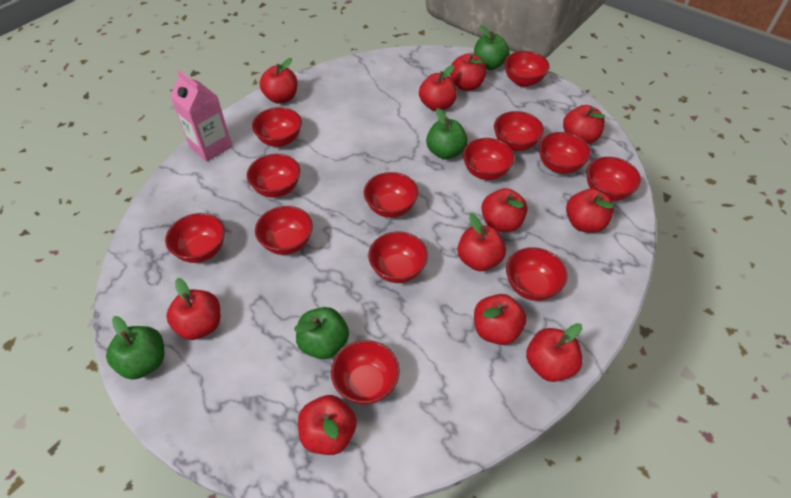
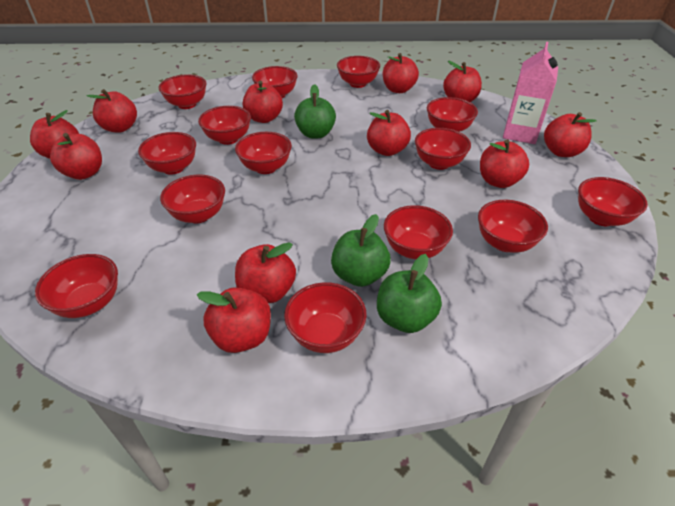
green apple: 4 -> 3
red bowl: 13 -> 14

